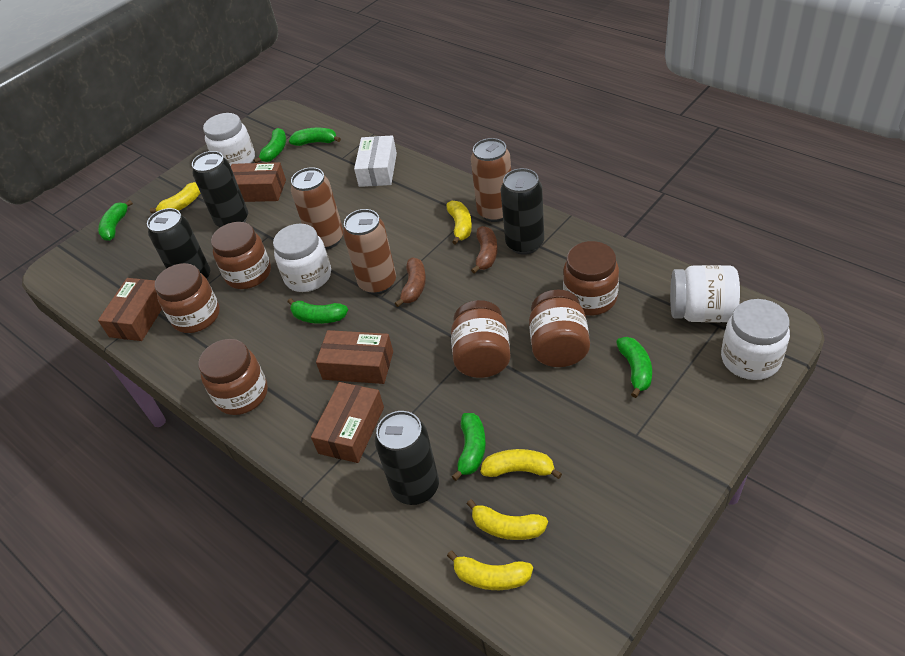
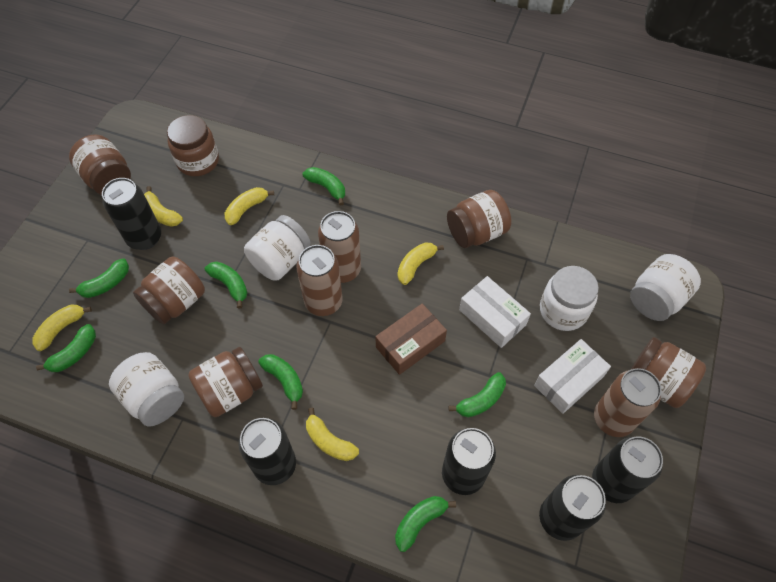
black can: 4 -> 5
brown banana: 2 -> 0
brown box: 4 -> 1
green banana: 6 -> 7
white box: 1 -> 2

